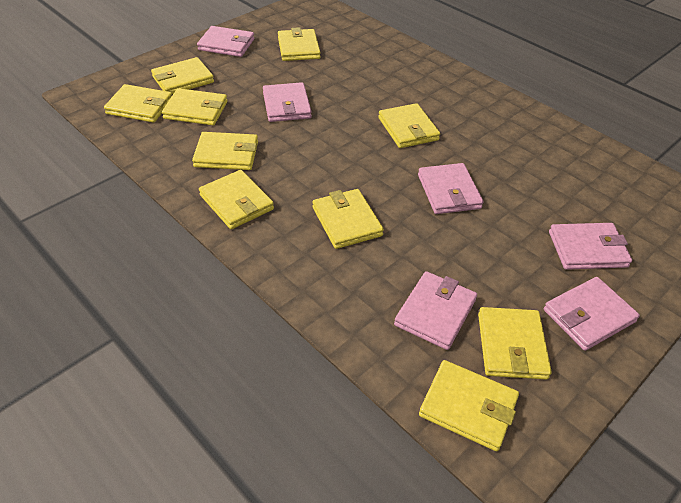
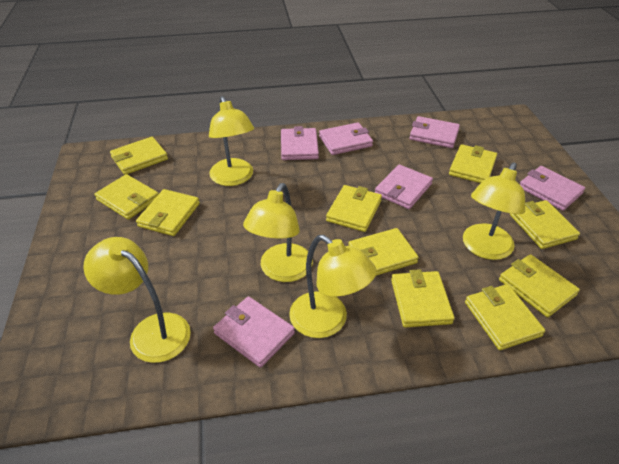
yellow lamp: 0 -> 5

